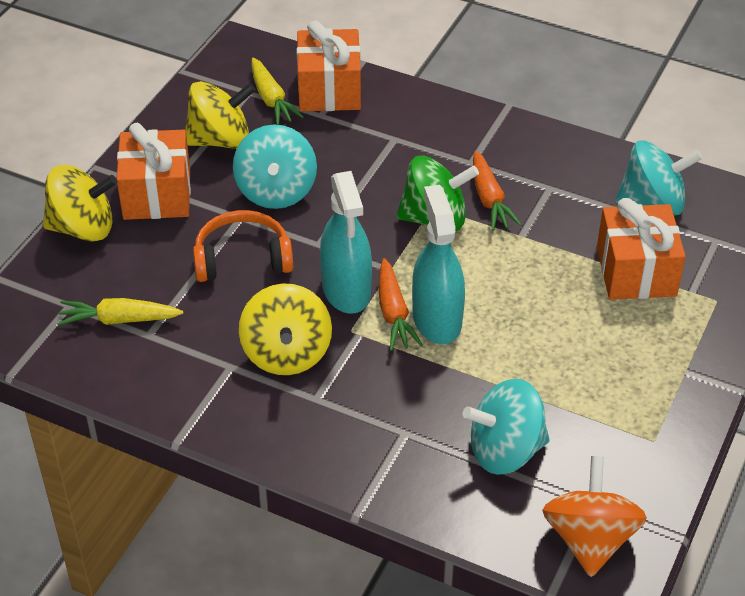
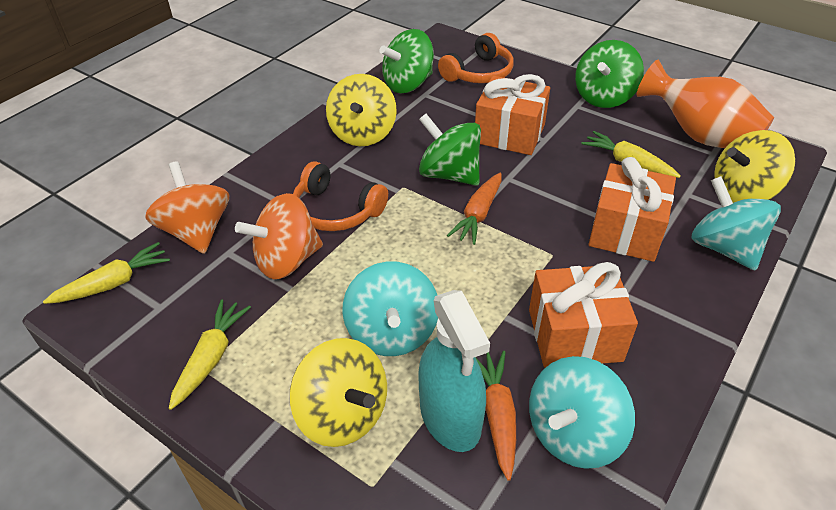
green spinning top: 1 -> 3
orange headphones: 1 -> 2
orange spinning top: 1 -> 2
orange vase: 0 -> 1
turquoise spray bottle: 2 -> 1
yellow carrot: 2 -> 3

